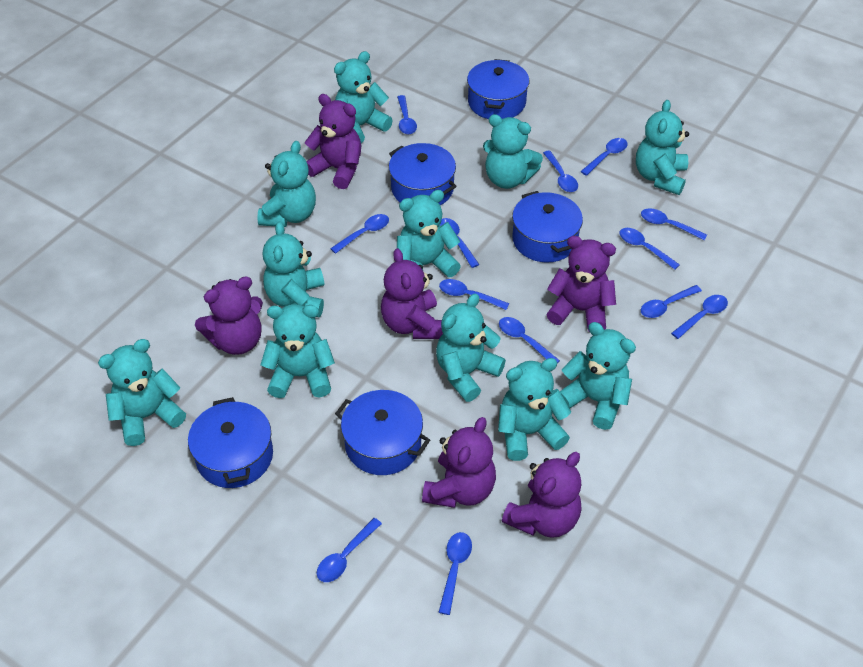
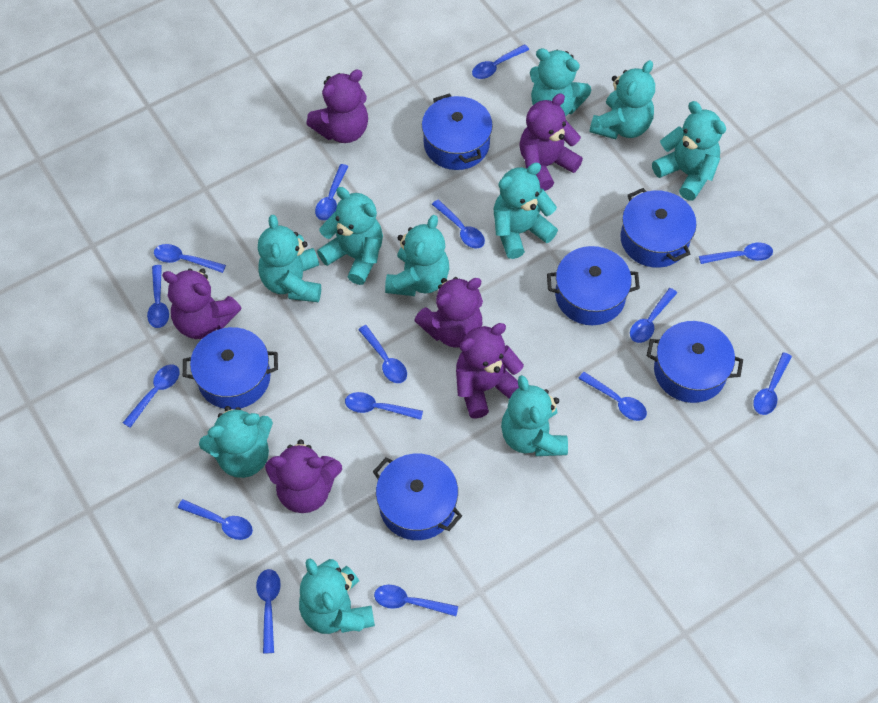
blue pot: 5 -> 6
blue spoon: 13 -> 15
turquoise teddy bear: 11 -> 10

